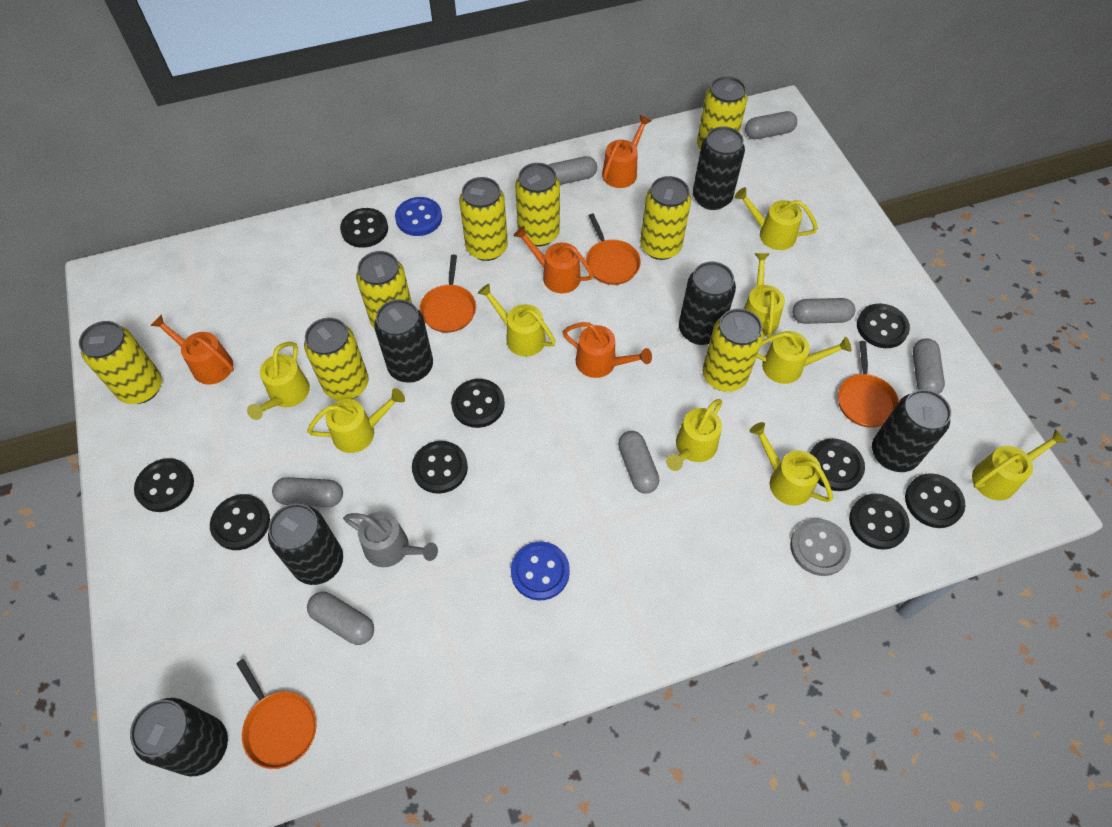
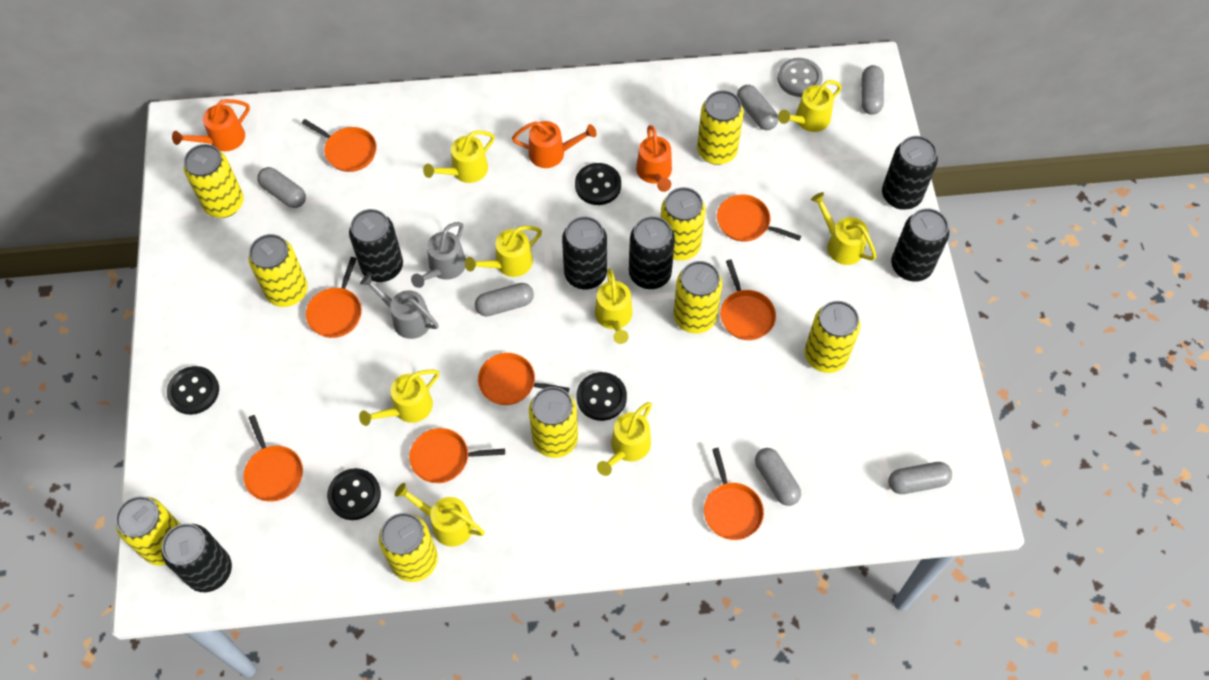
black button: 9 -> 4
blue button: 2 -> 0
grey capsule: 7 -> 6
grey watering can: 1 -> 2
orange pan: 4 -> 8
orange watering can: 4 -> 3
yellow can: 8 -> 9
yellow watering can: 9 -> 8

